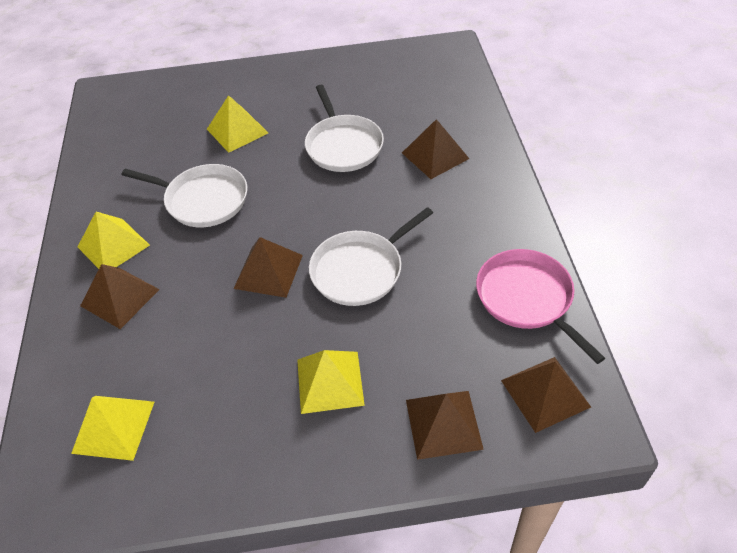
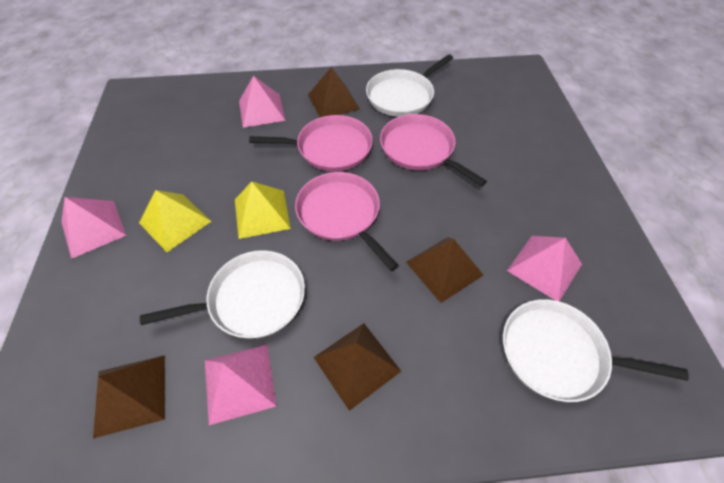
brown pyramid: 5 -> 4
pink pan: 1 -> 3
pink pyramid: 0 -> 4
yellow pyramid: 4 -> 2

